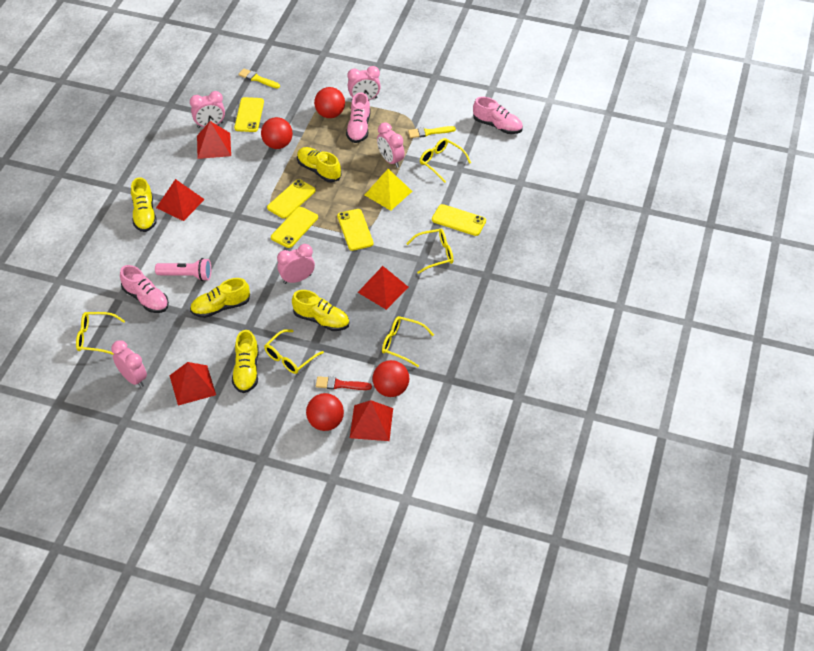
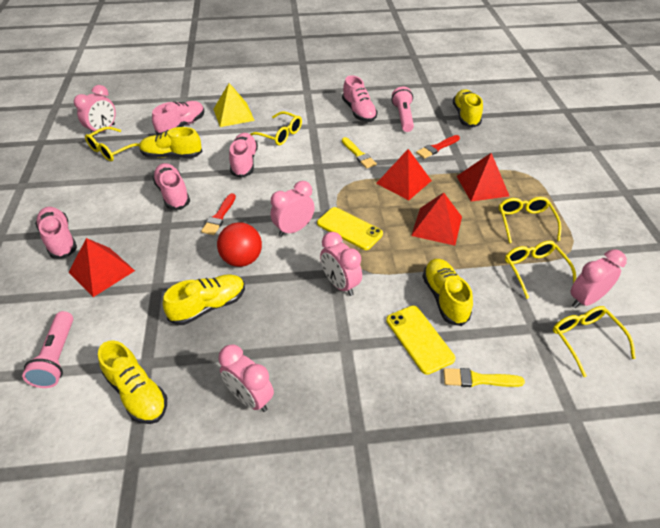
pink flashlight: 1 -> 2
pink shoe: 3 -> 5
red ball: 4 -> 1
red brush: 1 -> 2
red pyramid: 5 -> 4
yellow phone: 5 -> 2

